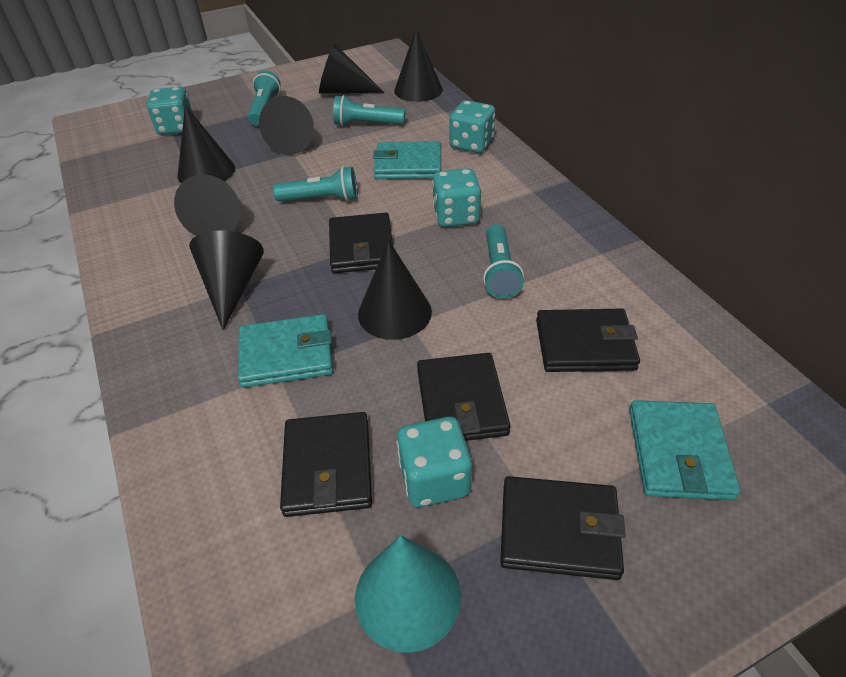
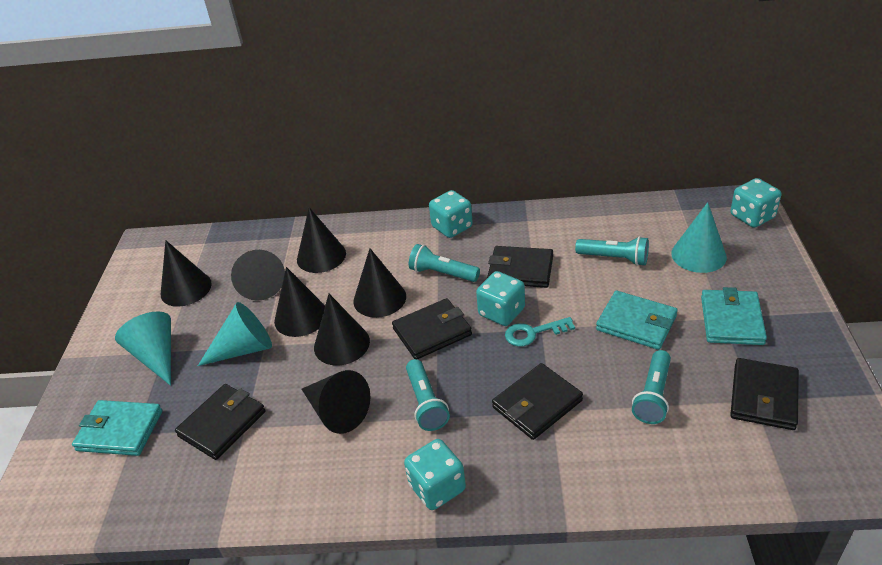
turquoise cone: 1 -> 3
turquoise key: 0 -> 1

